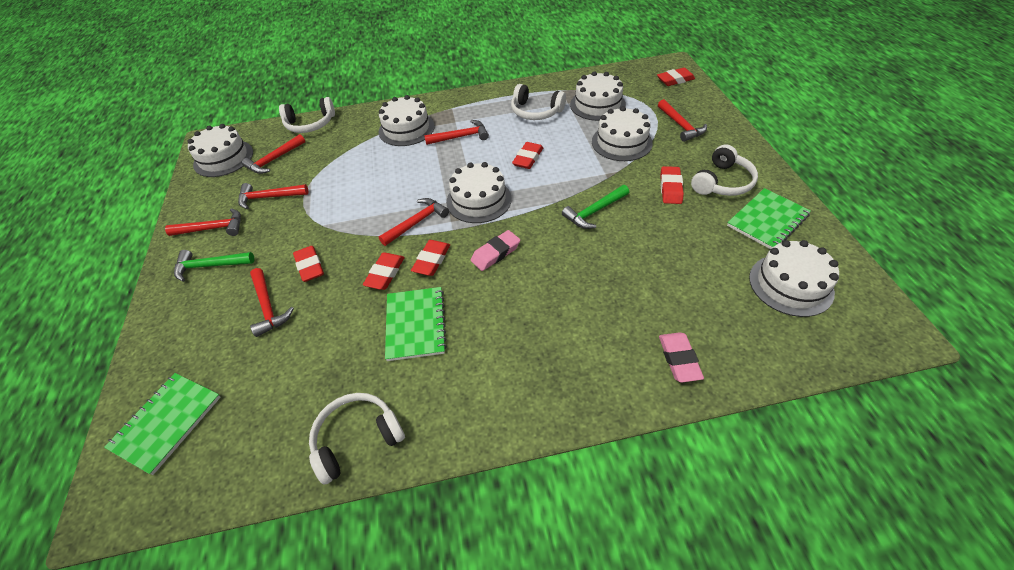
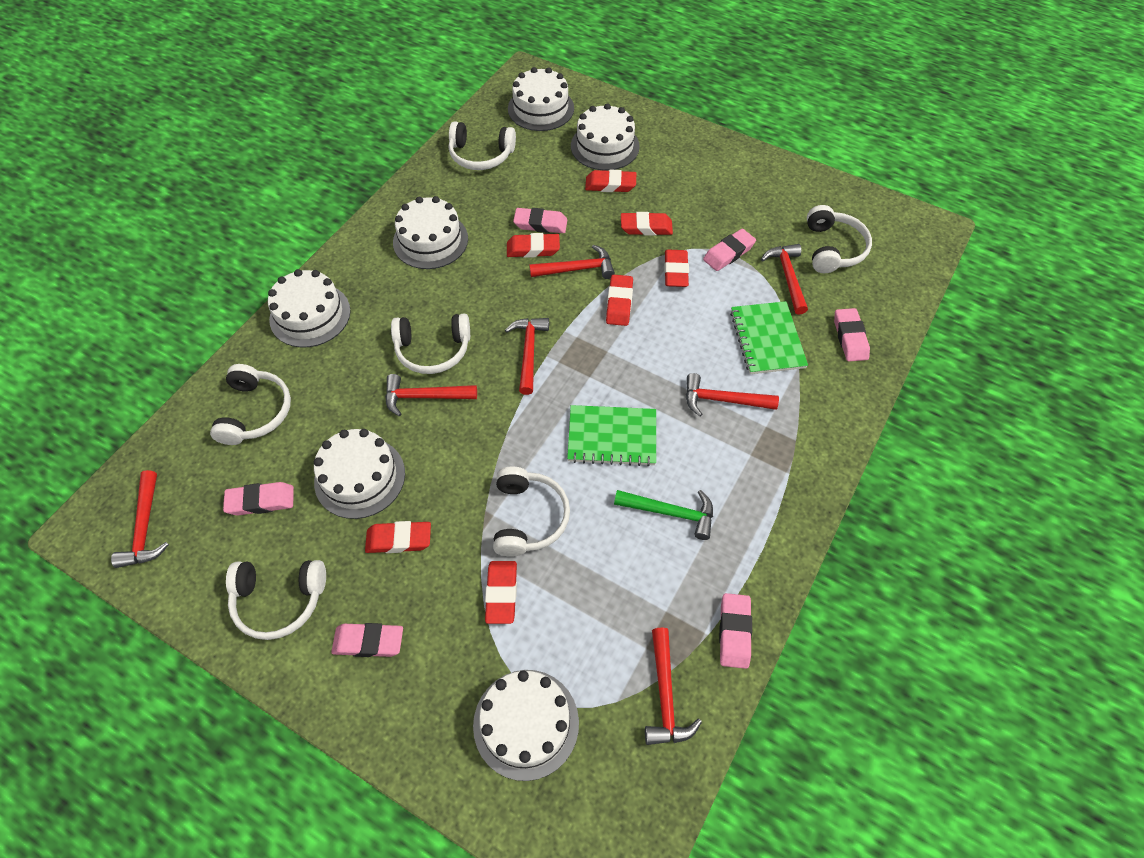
green hammer: 2 -> 1
green notebook: 3 -> 2
pink eraser: 2 -> 6
red eraser: 6 -> 7
white headphones: 4 -> 6

